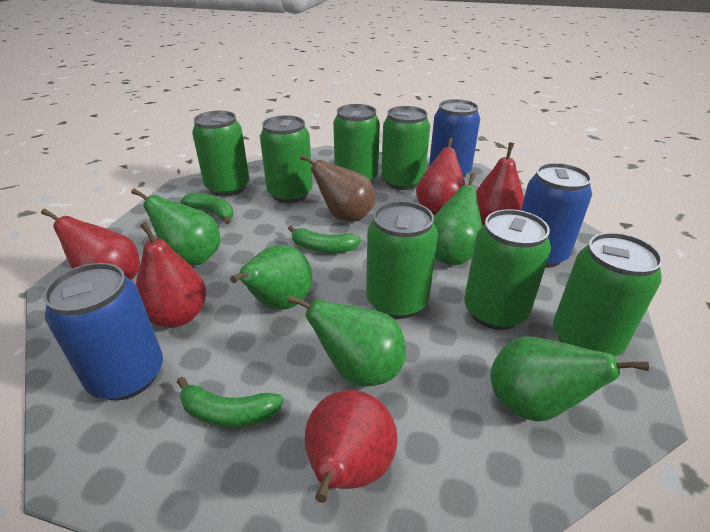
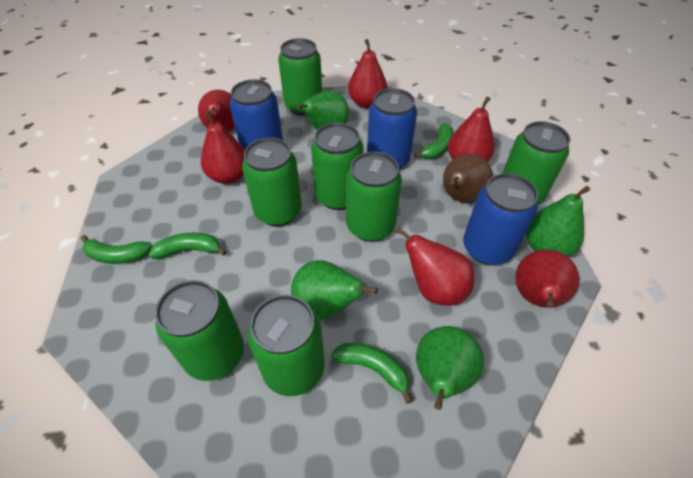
green banana: 3 -> 4
green pear: 5 -> 4
red pear: 5 -> 6

